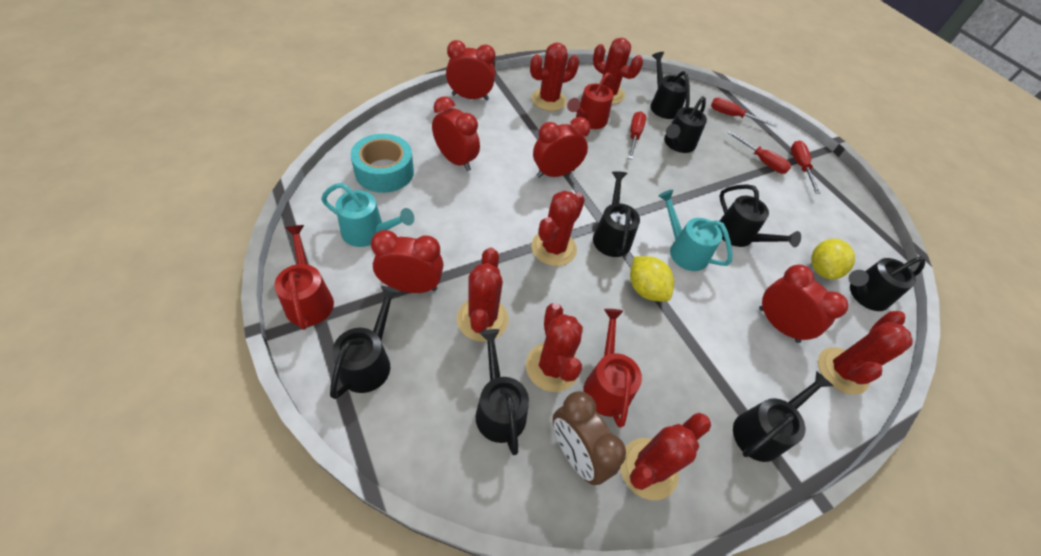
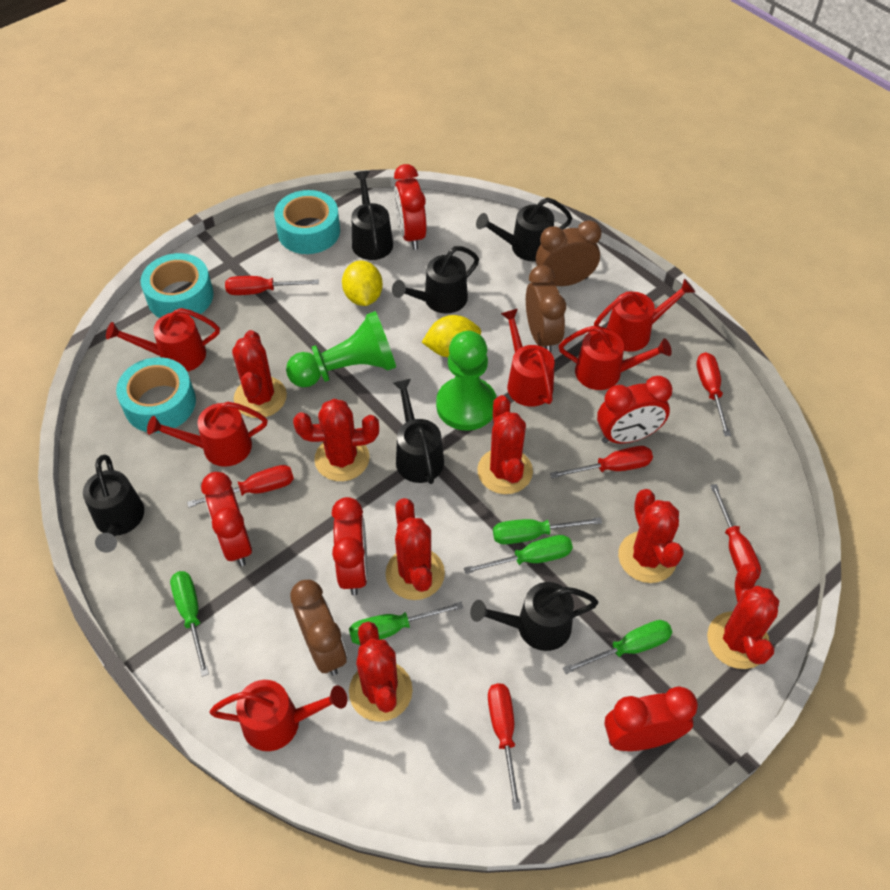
black watering can: 8 -> 6
brown clock: 1 -> 3
green pawn: 0 -> 2
green screwdriver: 0 -> 5
red screwdriver: 4 -> 6
red watering can: 3 -> 6
turquoise tape: 1 -> 3
turquoise watering can: 2 -> 0

